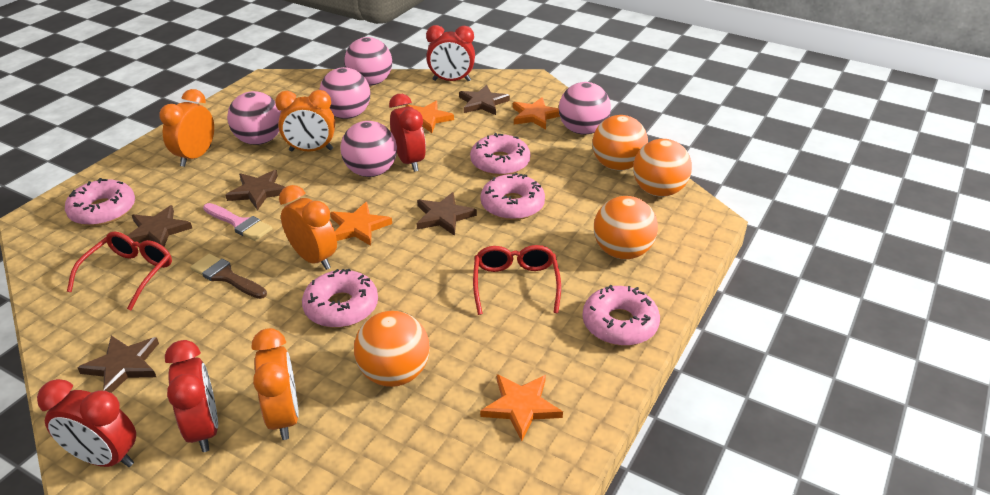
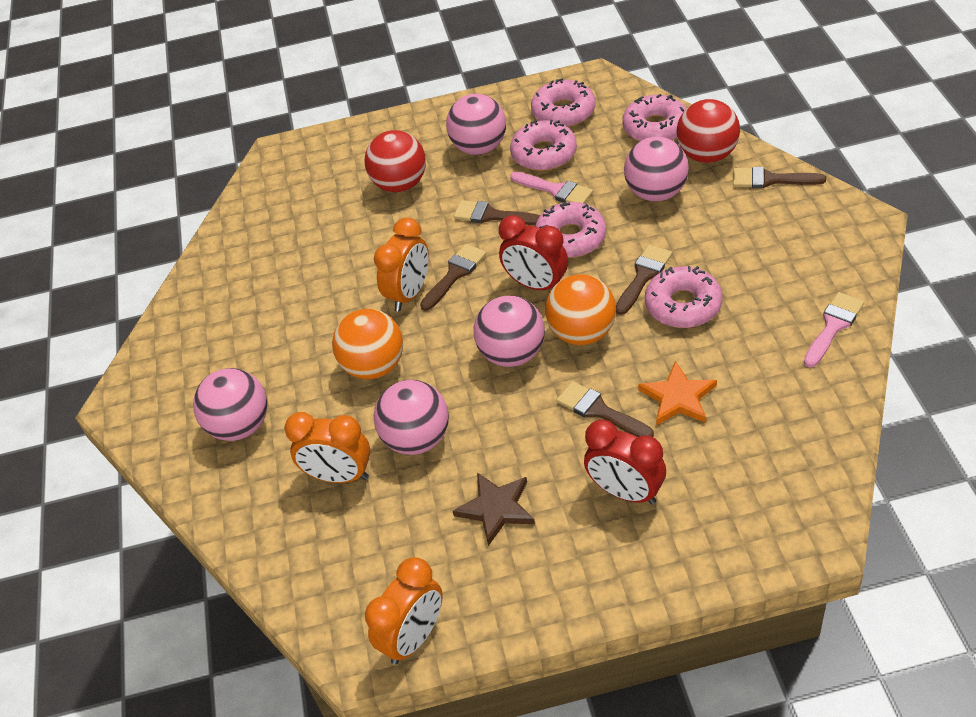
brown brush: 1 -> 5
brown star: 5 -> 1
orange ball: 4 -> 2
orange clock: 4 -> 3
orange star: 4 -> 1
pink brush: 1 -> 2
red ball: 0 -> 2
red clock: 4 -> 2
red glasses: 2 -> 0

